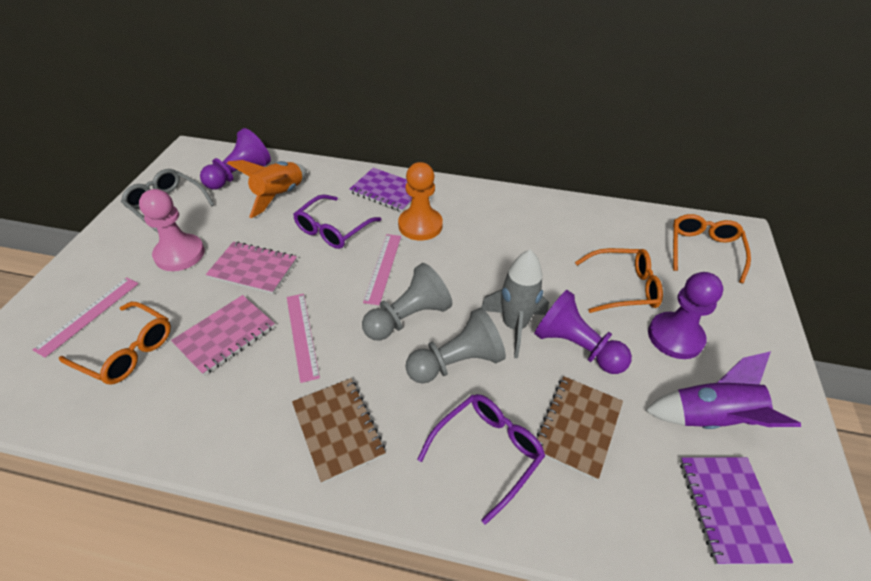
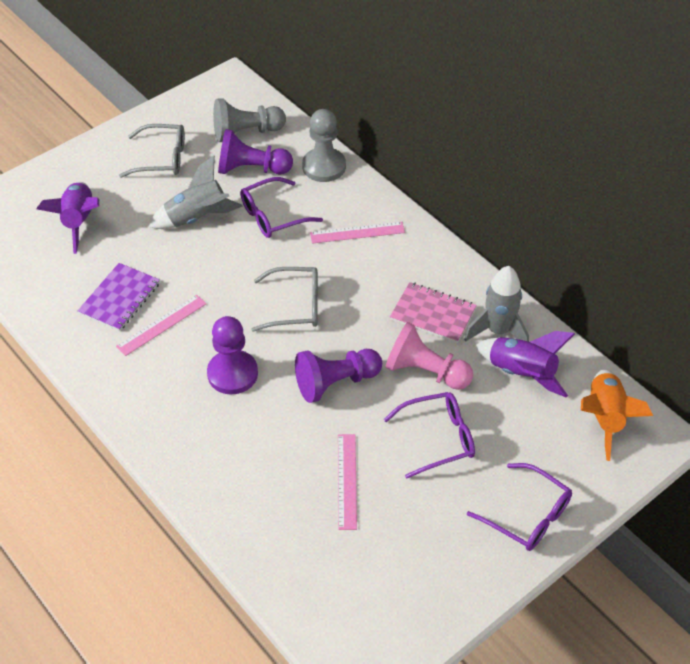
brown notebook: 2 -> 0
grey glasses: 1 -> 2
grey rocket: 1 -> 2
orange glasses: 3 -> 0
orange pawn: 1 -> 0
pink notebook: 2 -> 1
purple glasses: 2 -> 3
purple notebook: 2 -> 1
purple rocket: 1 -> 2

